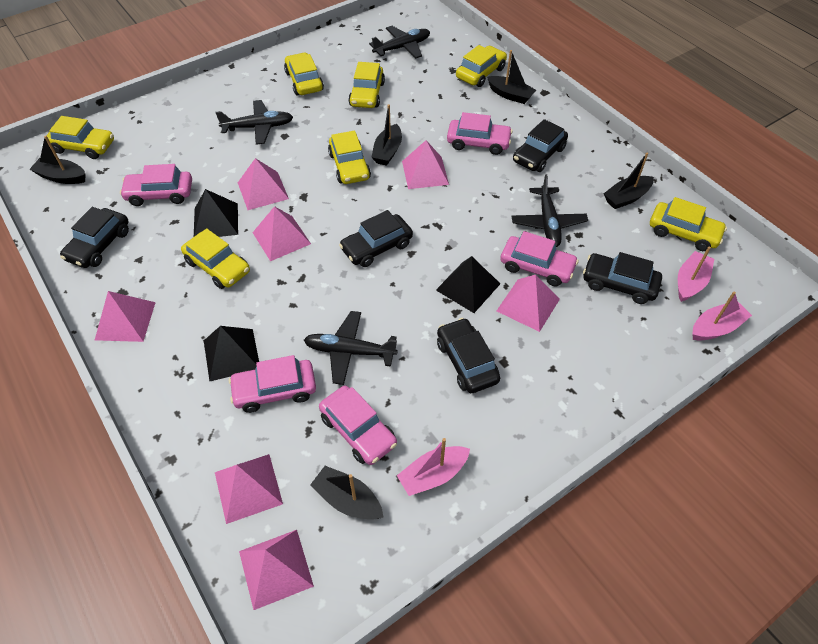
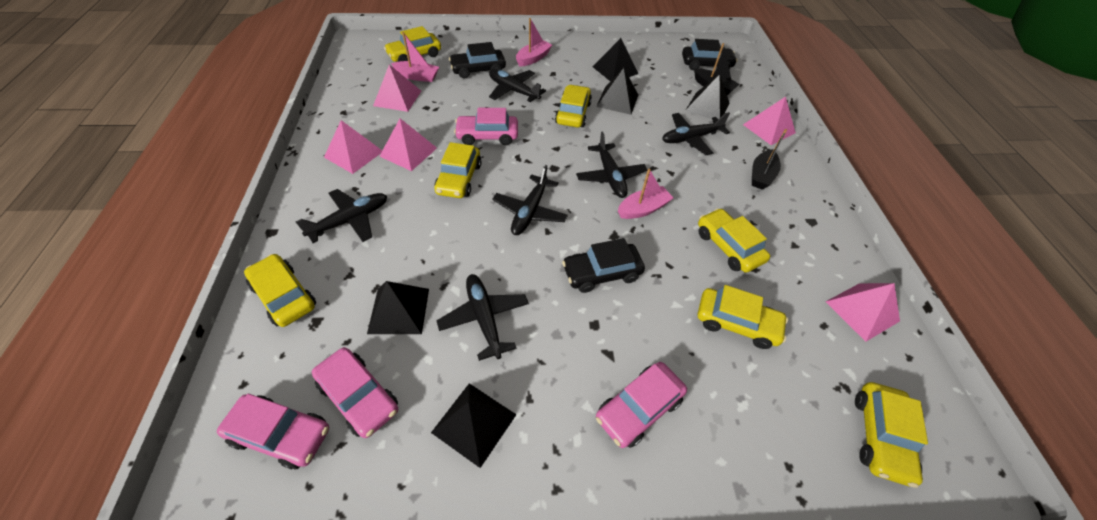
black boat: 5 -> 2
black car: 5 -> 3
black plane: 4 -> 6
black pyramid: 3 -> 5
pink car: 5 -> 4
pink pyramid: 7 -> 5

